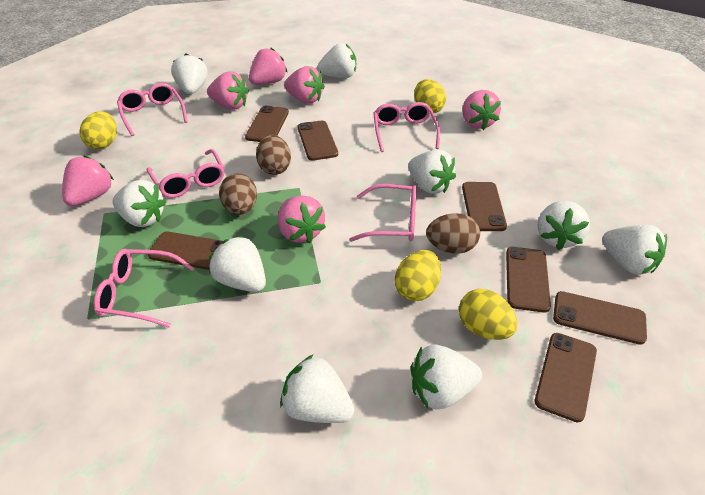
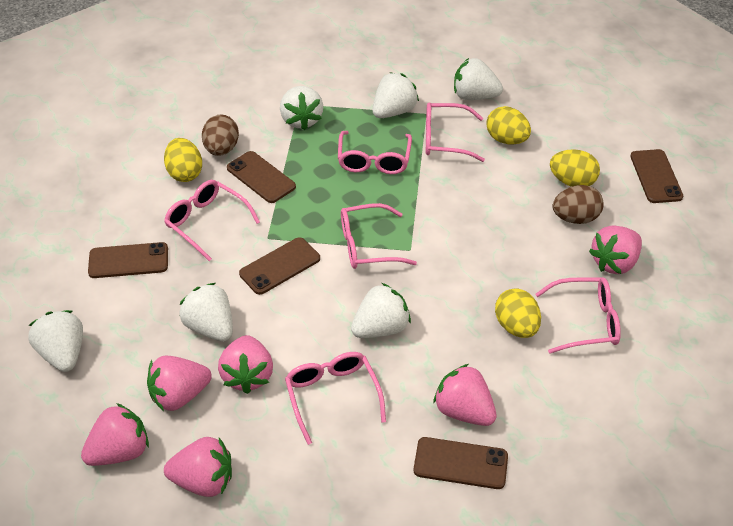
brown egg: 3 -> 2
brown phone: 7 -> 5
pink glasses: 5 -> 6
white strawberry: 9 -> 6

